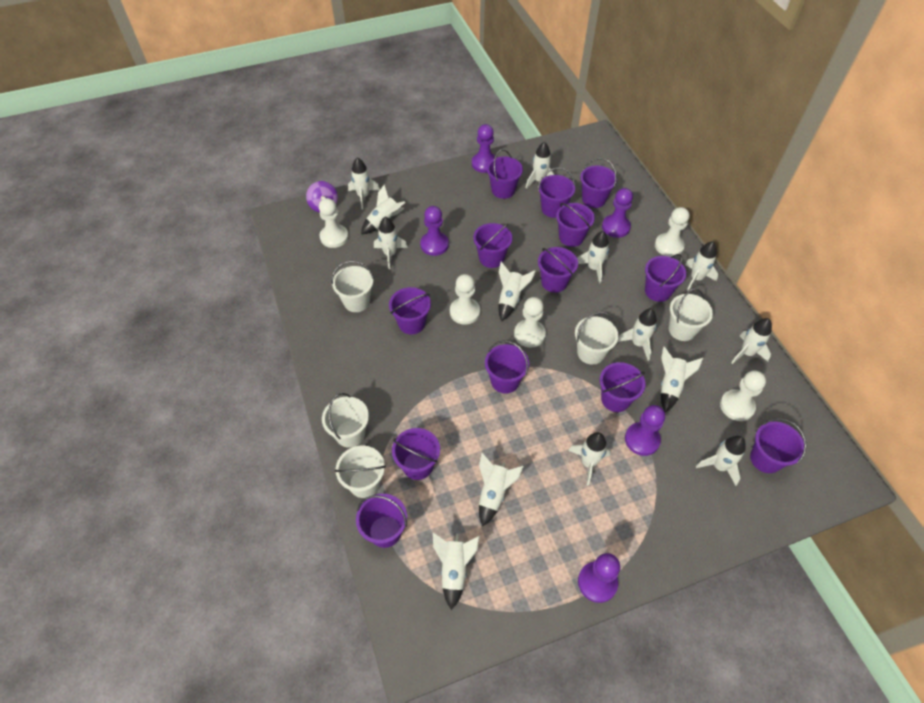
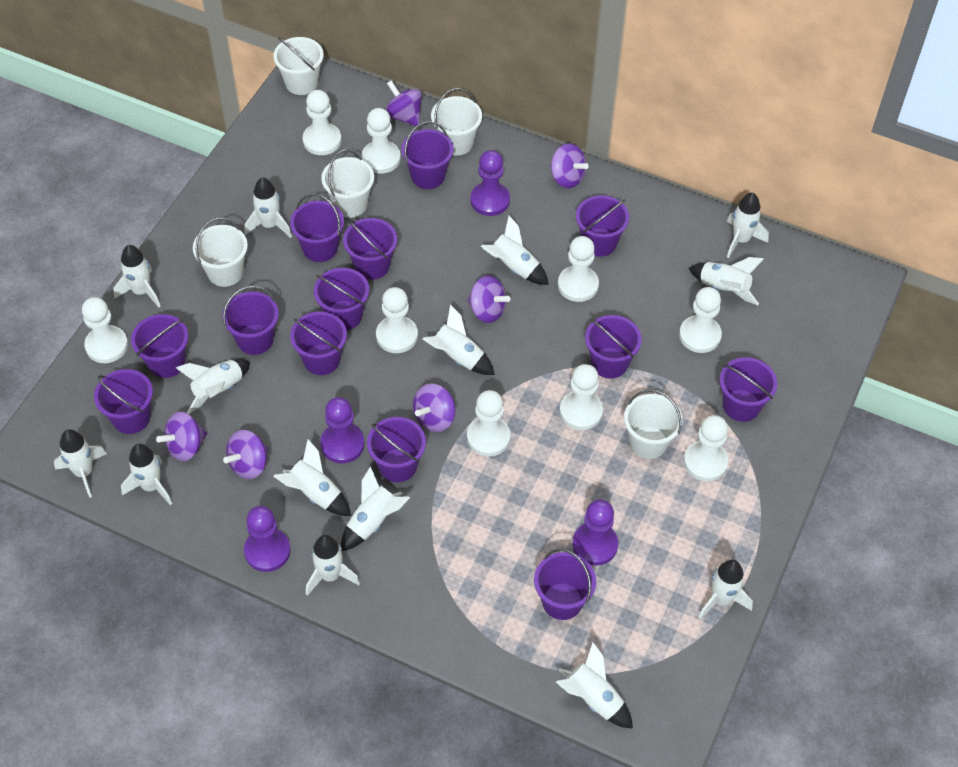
purple pawn: 5 -> 4
purple spinning top: 1 -> 6
white pawn: 5 -> 9

